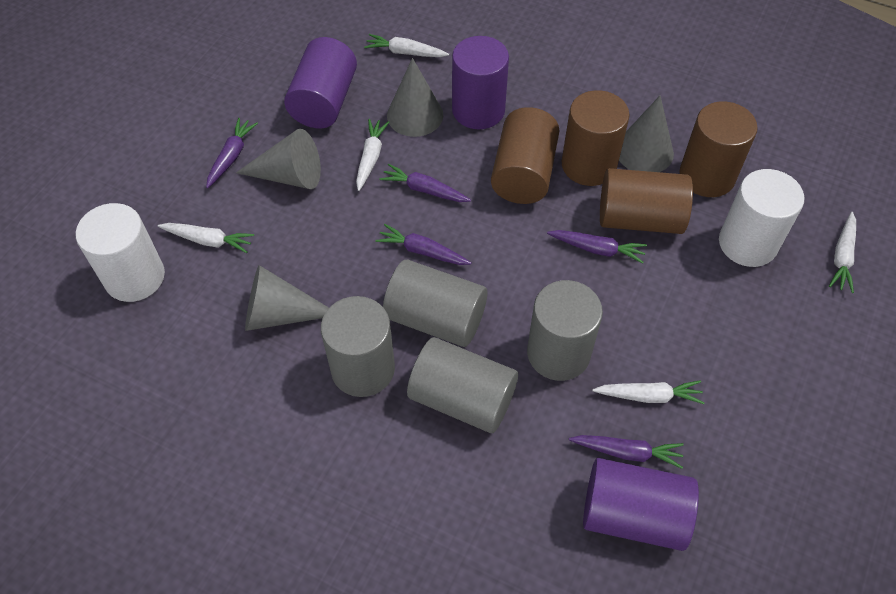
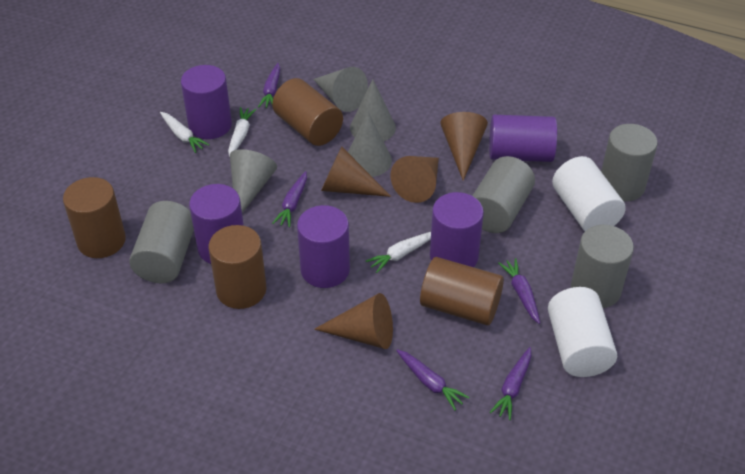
brown cone: 0 -> 4
purple cylinder: 3 -> 5
white carrot: 5 -> 3

